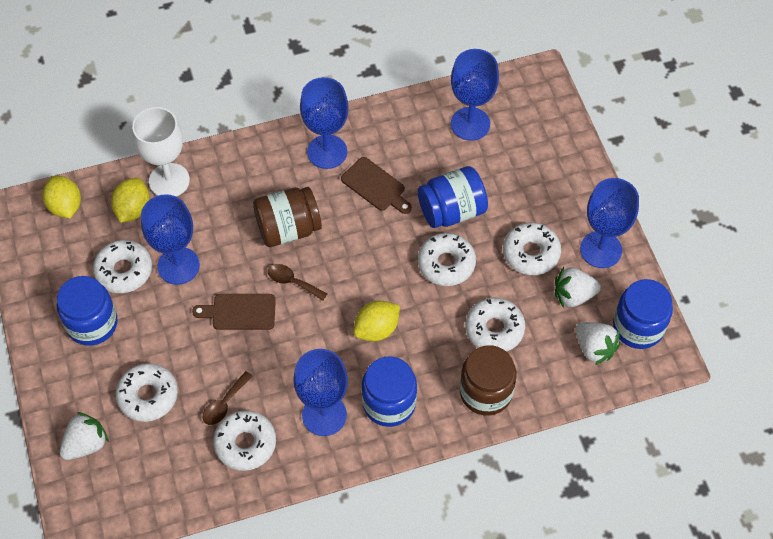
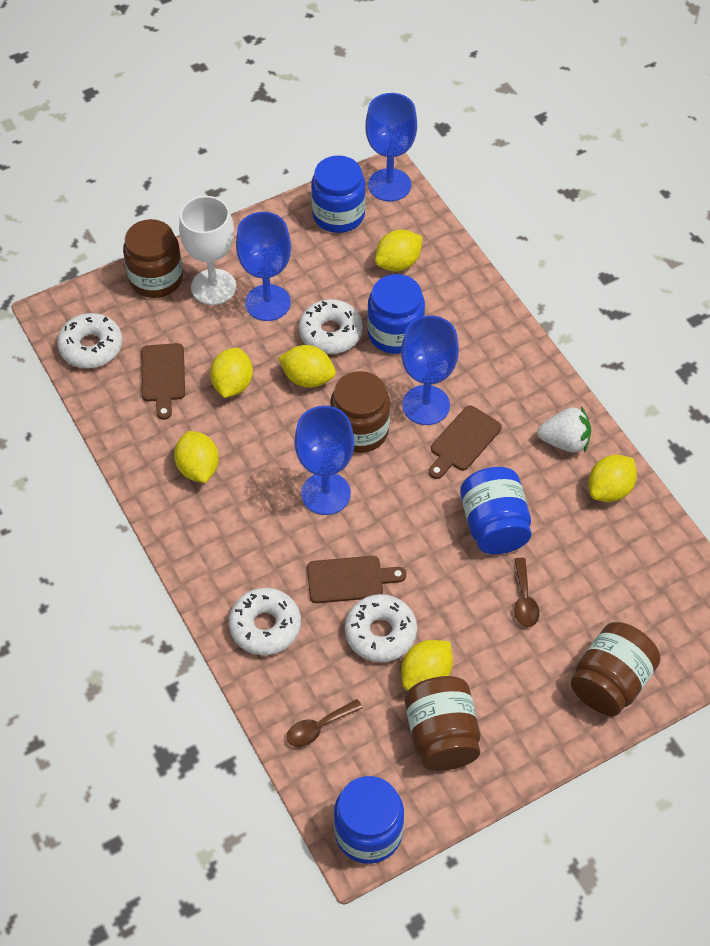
blue goblet: 5 -> 4
brown cutting board: 2 -> 3
brown jar: 2 -> 4
white donut: 6 -> 4
white strawberry: 3 -> 1
yellow lemon: 3 -> 6

